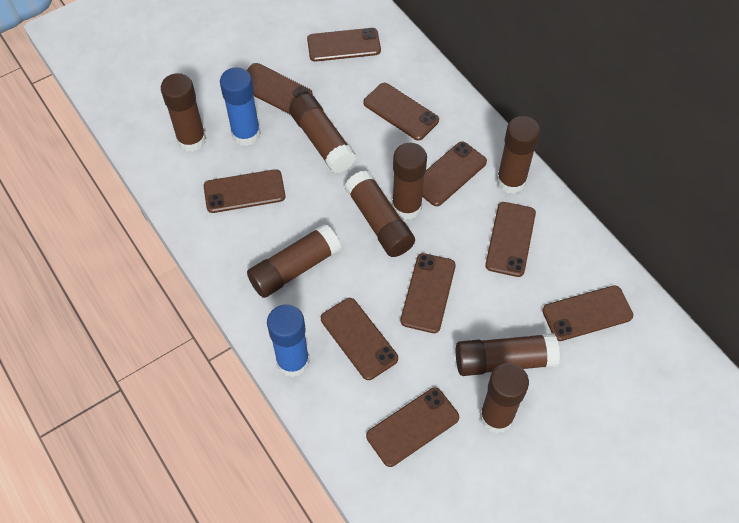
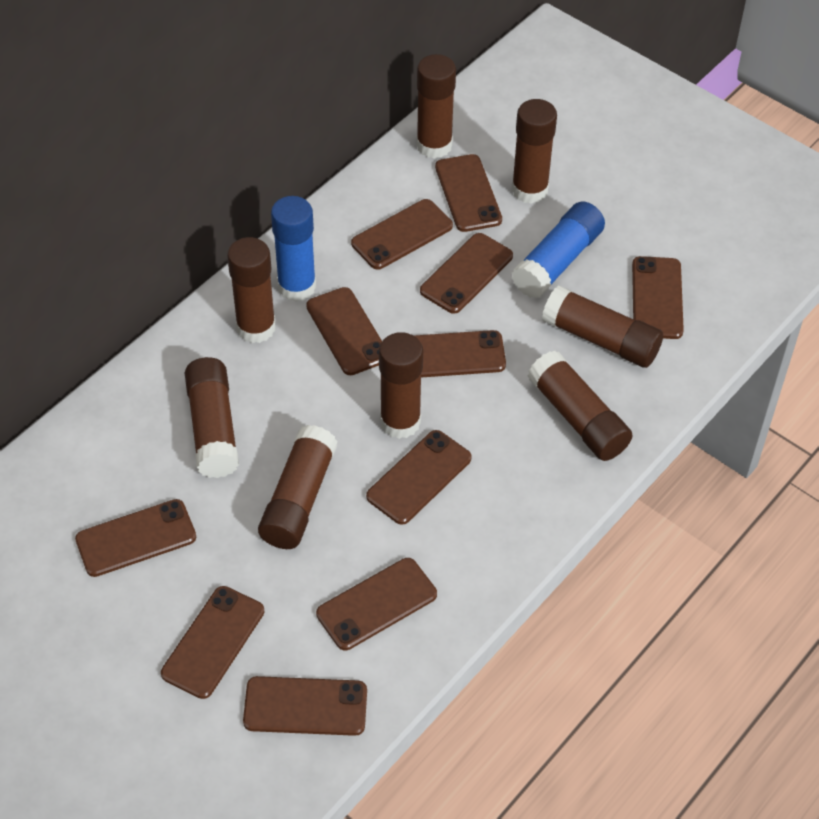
brown phone: 10 -> 11

